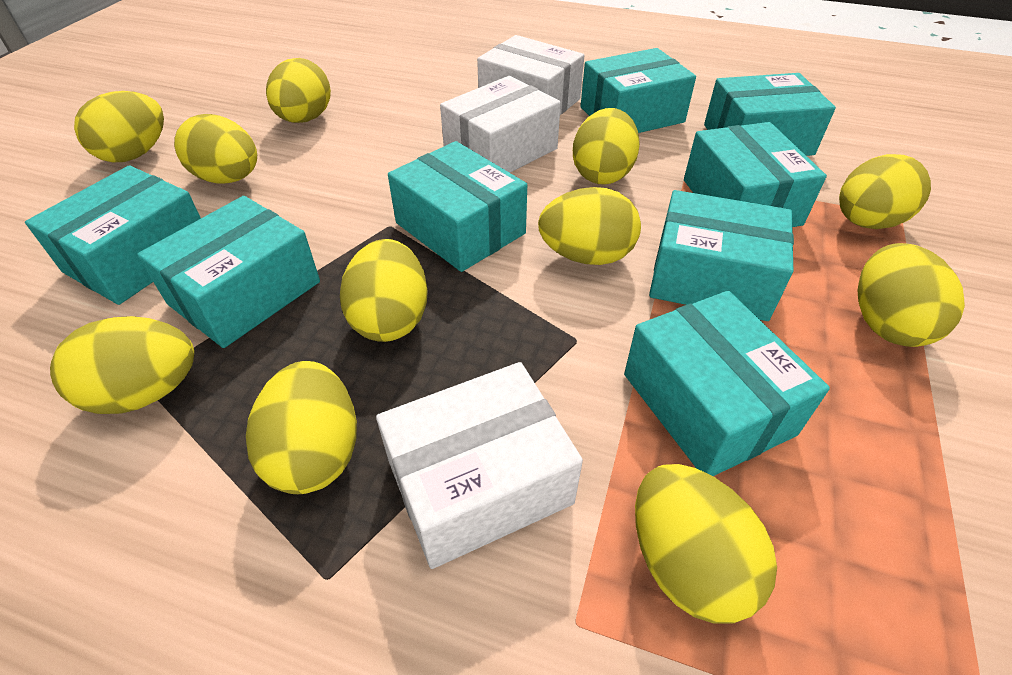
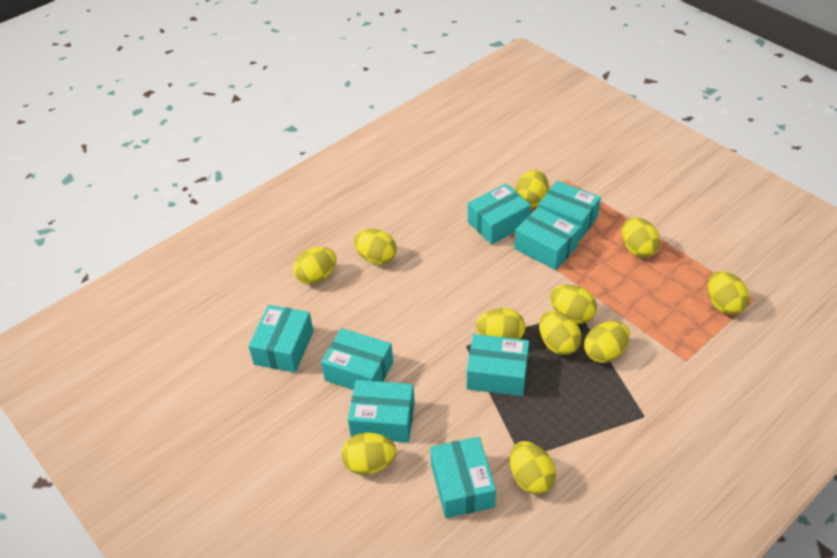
white box: 3 -> 0

